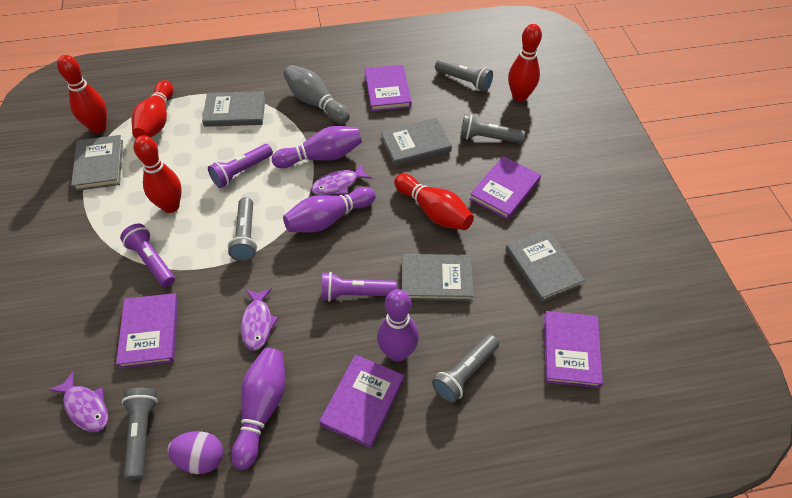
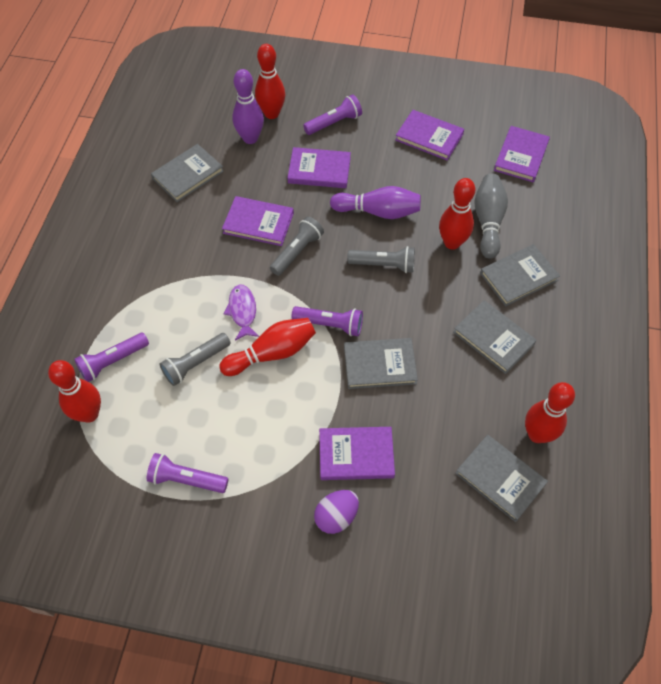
grey flashlight: 5 -> 3
purple bowling pin: 4 -> 2
purple fish: 3 -> 1
purple flashlight: 3 -> 4

